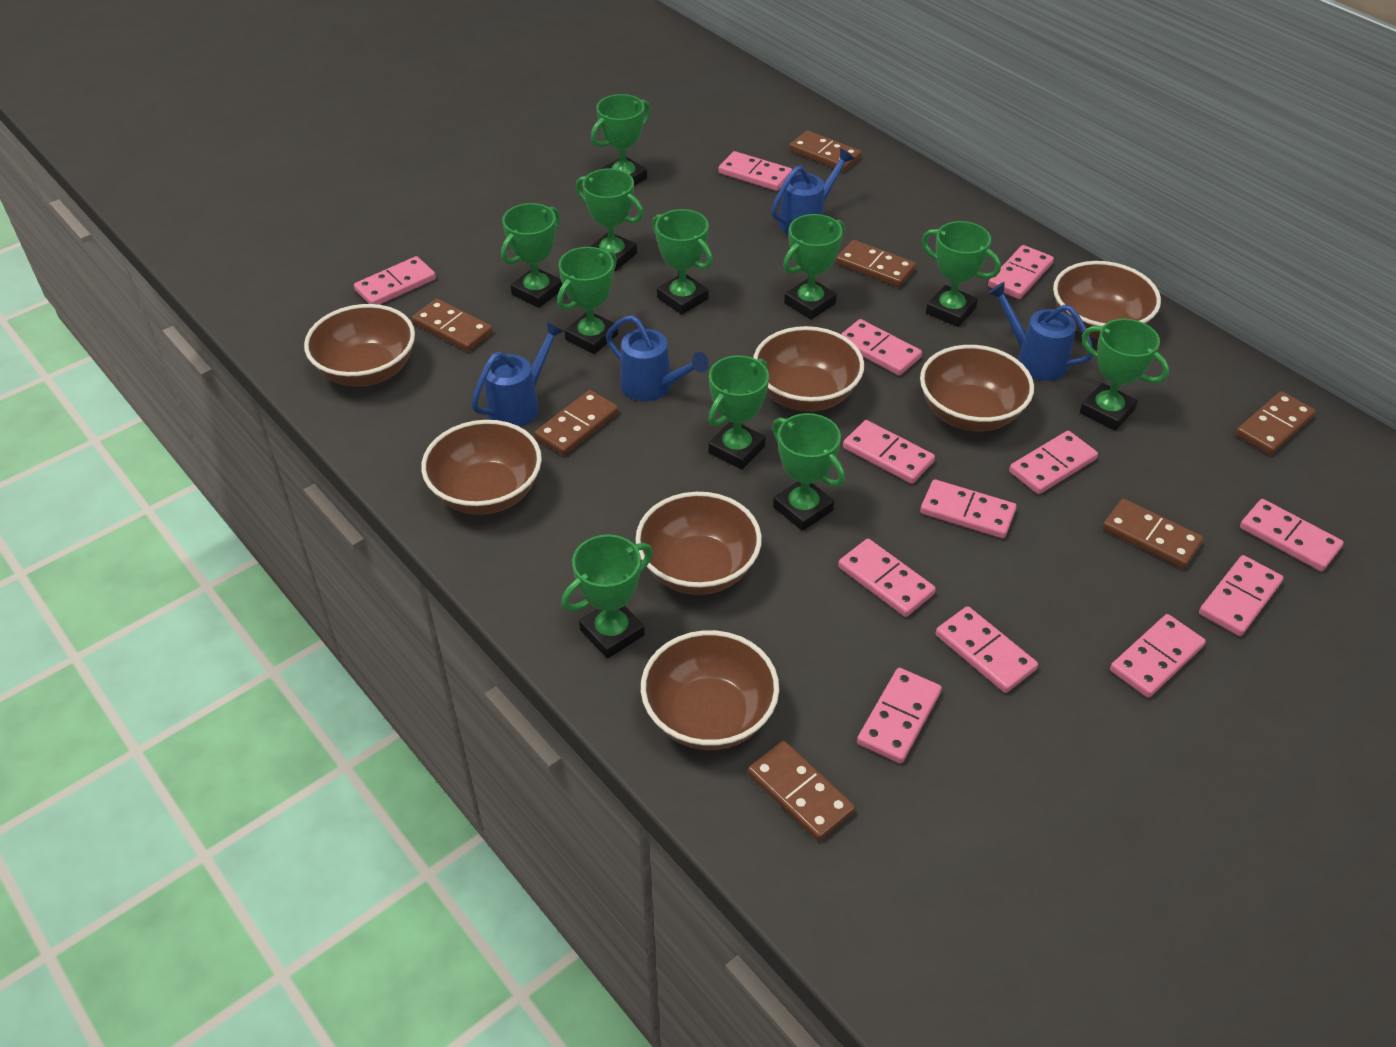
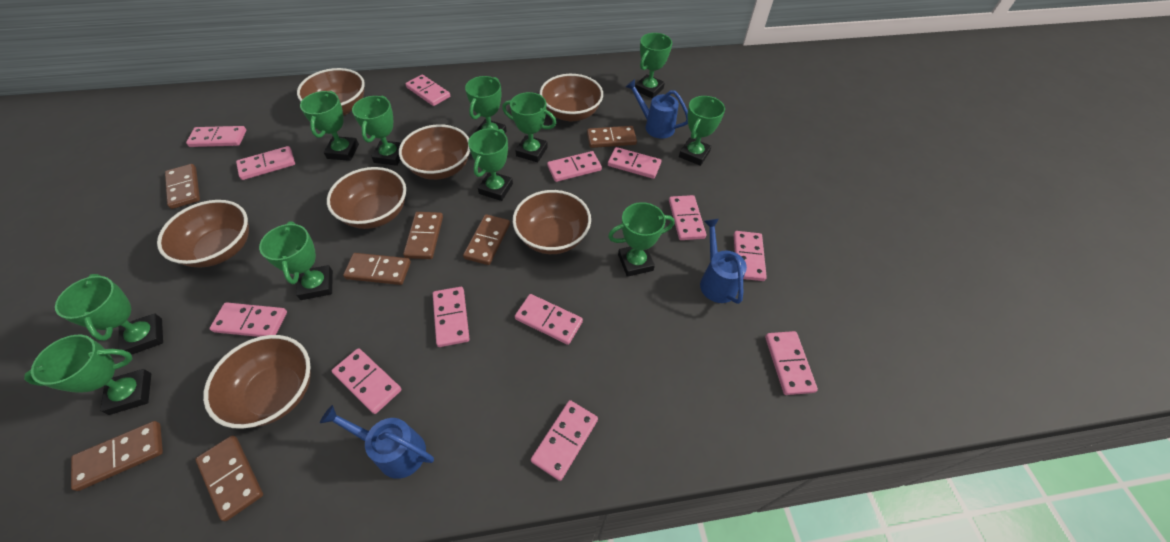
blue watering can: 4 -> 3

